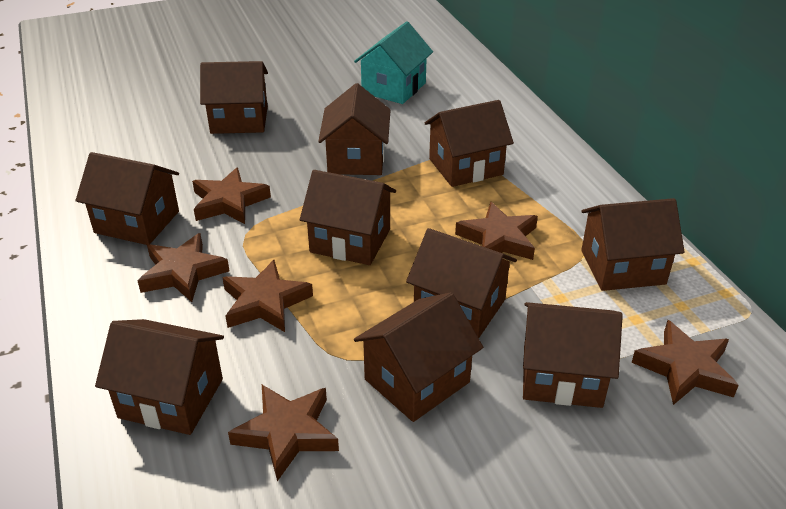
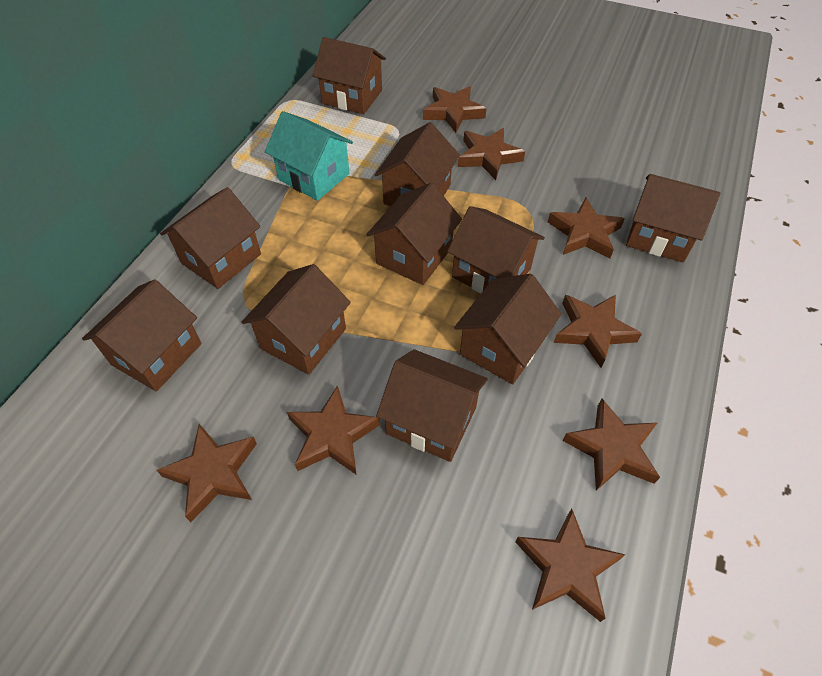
brown star: 6 -> 8

